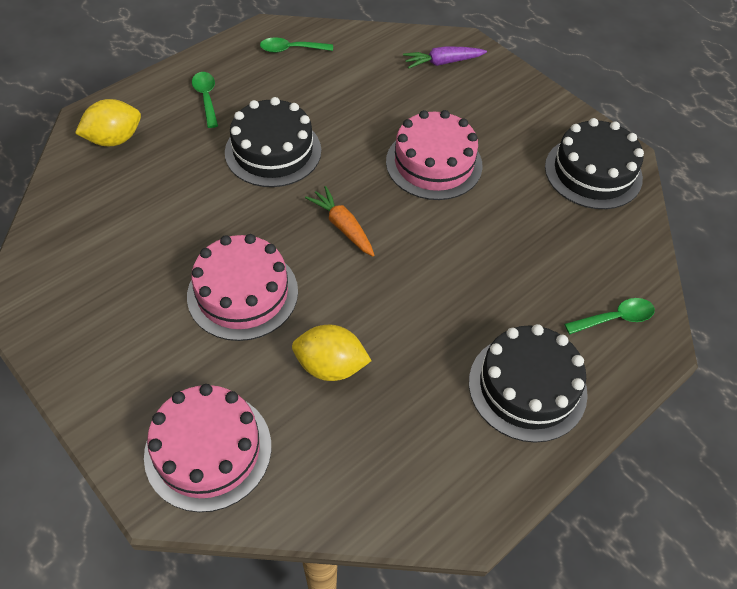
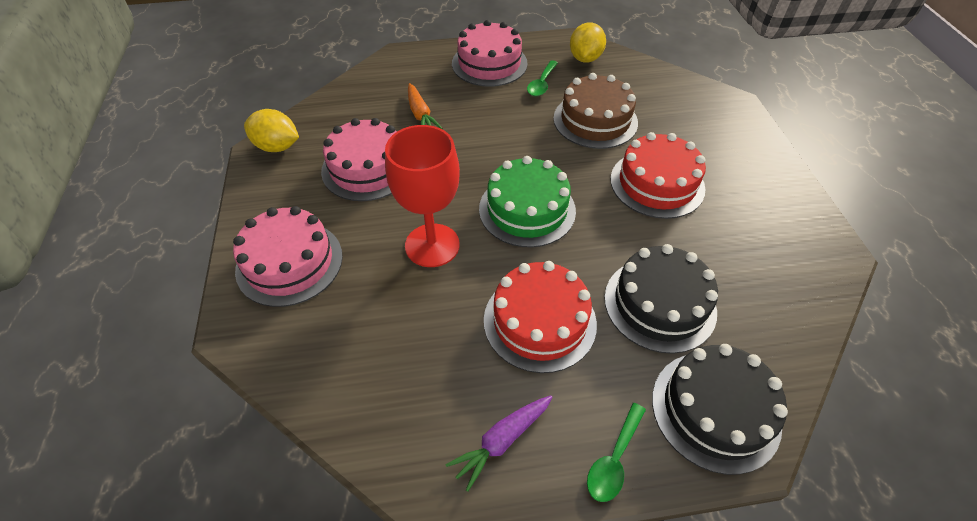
black cake: 3 -> 2
brown cake: 0 -> 1
green cake: 0 -> 1
green spoon: 3 -> 2
red cake: 0 -> 2
red goblet: 0 -> 1

